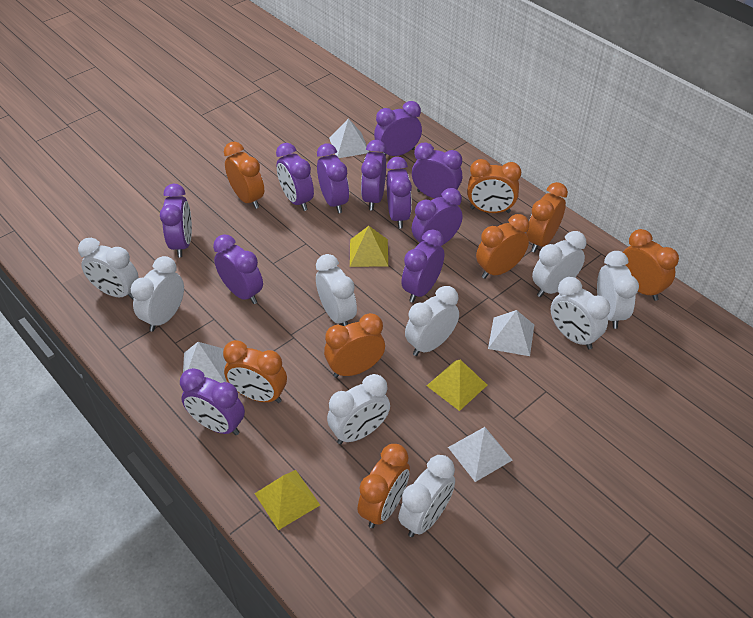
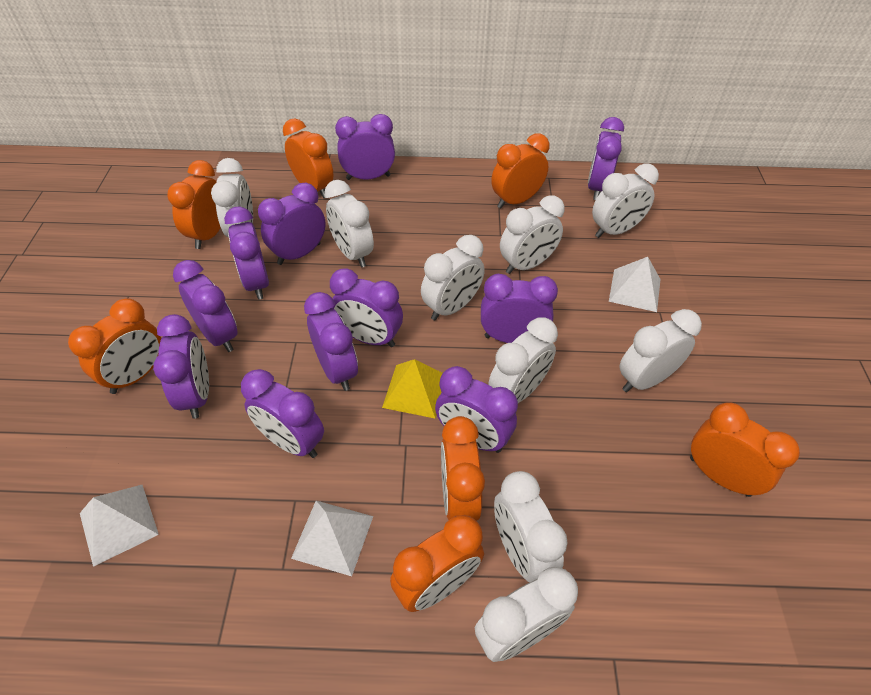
orange clock: 8 -> 7
white pyramid: 4 -> 3
yellow pyramid: 3 -> 1

